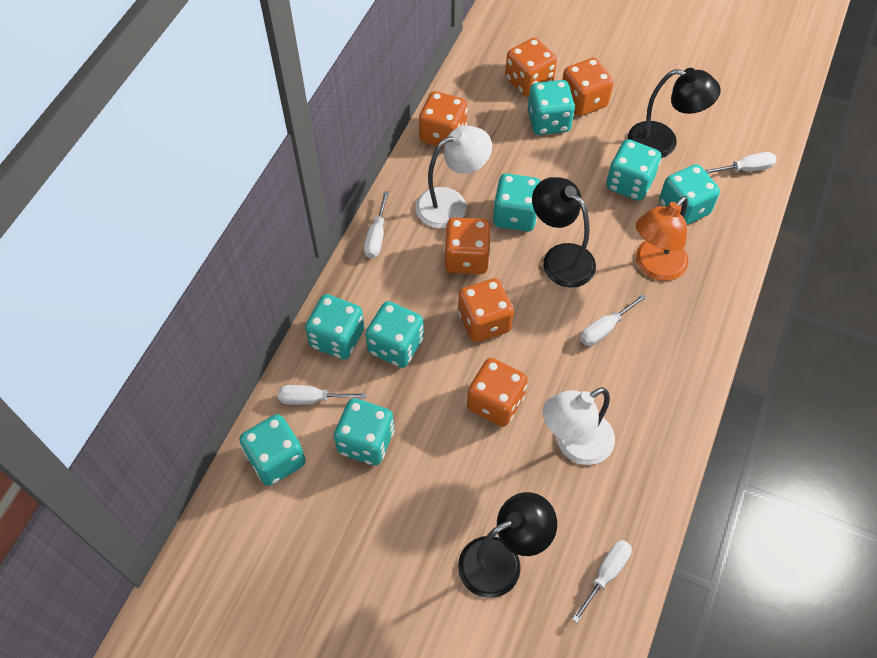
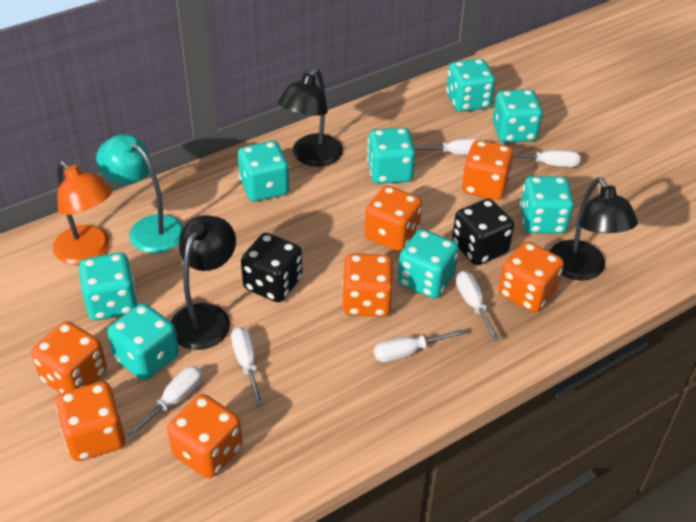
black dice: 0 -> 2
orange dice: 6 -> 7
turquoise lamp: 0 -> 1
white lamp: 2 -> 0
white screwdriver: 5 -> 6

